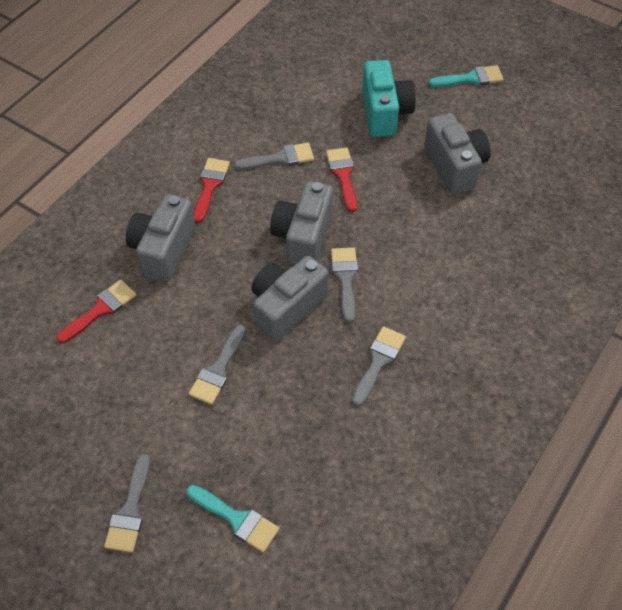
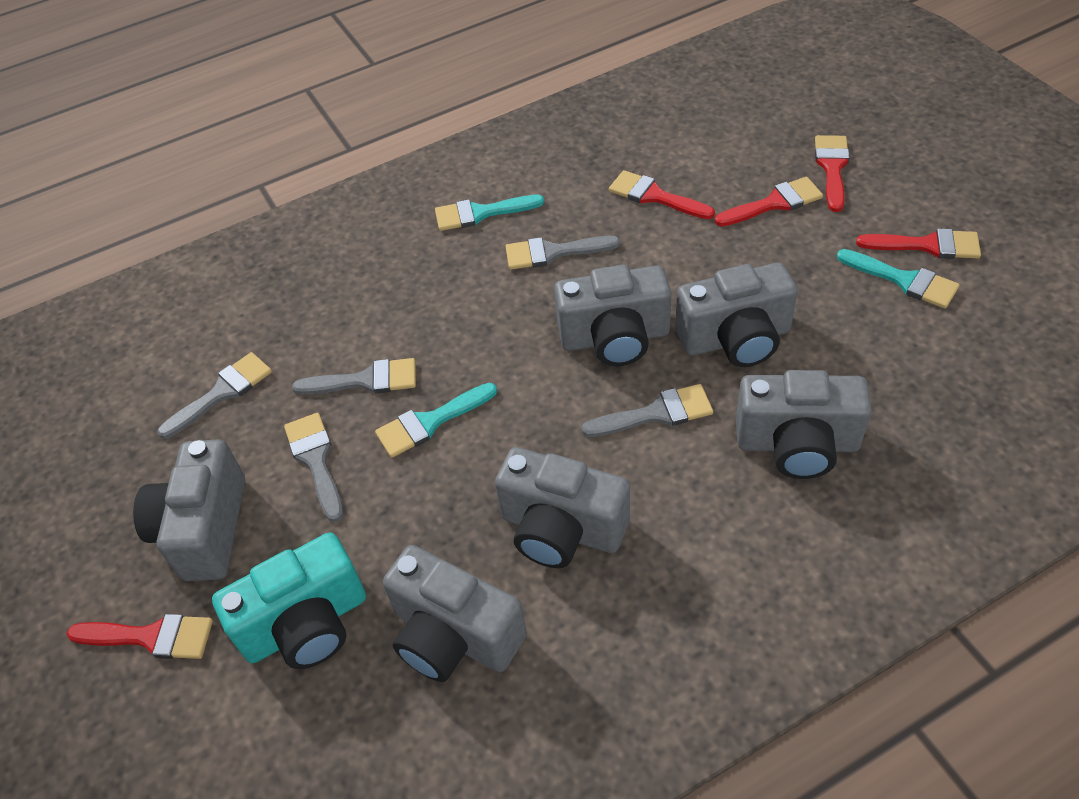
grey camera: 4 -> 6
red brush: 3 -> 5
turquoise brush: 2 -> 3

